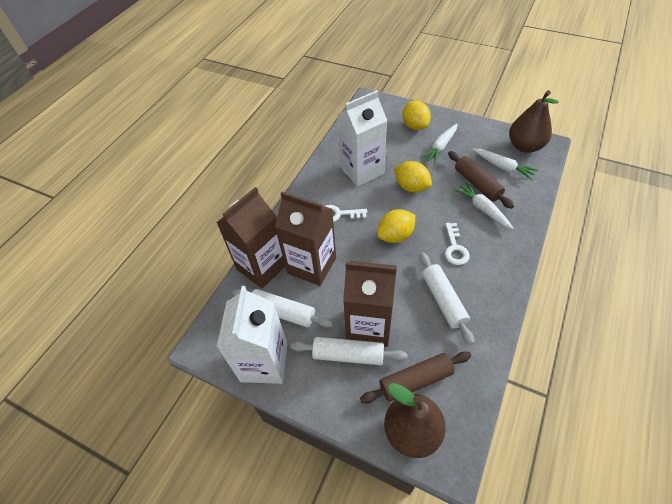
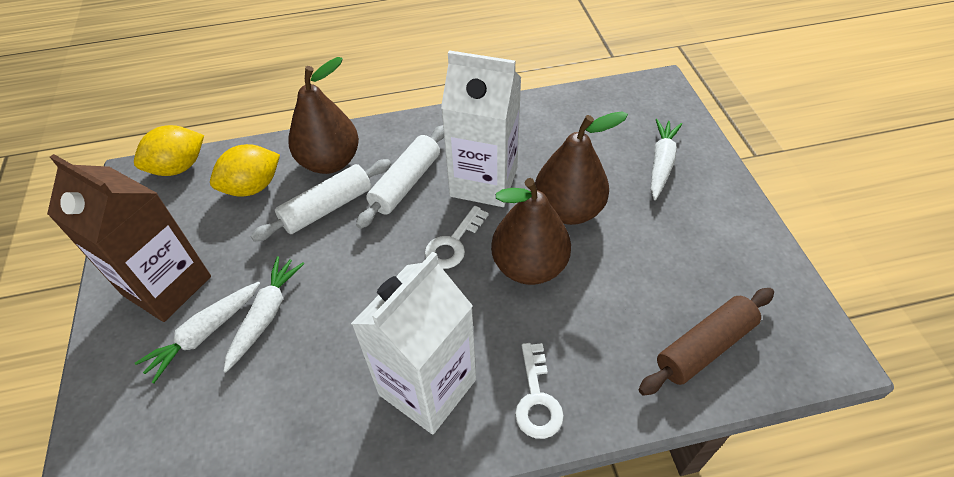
brown carton: 3 -> 1
brown pear: 2 -> 3
brown rolling pin: 2 -> 1
white rolling pin: 3 -> 2
yellow lemon: 3 -> 2

